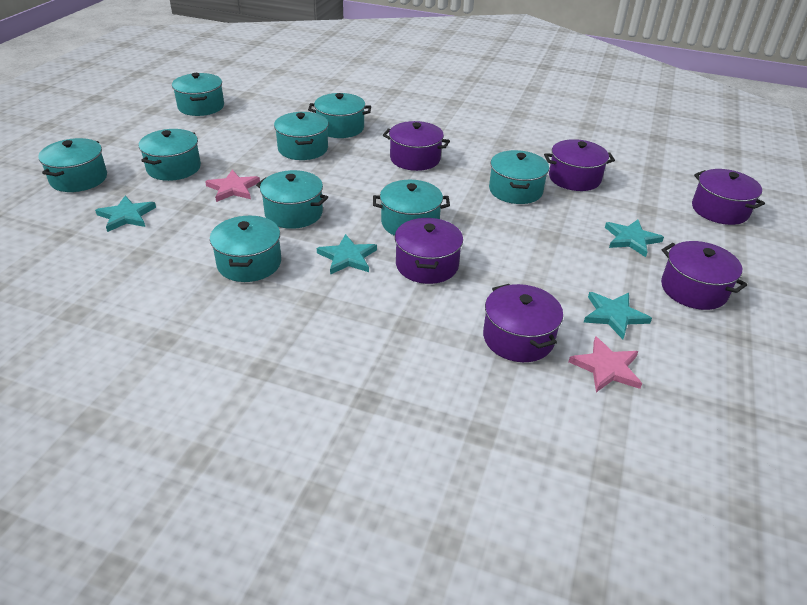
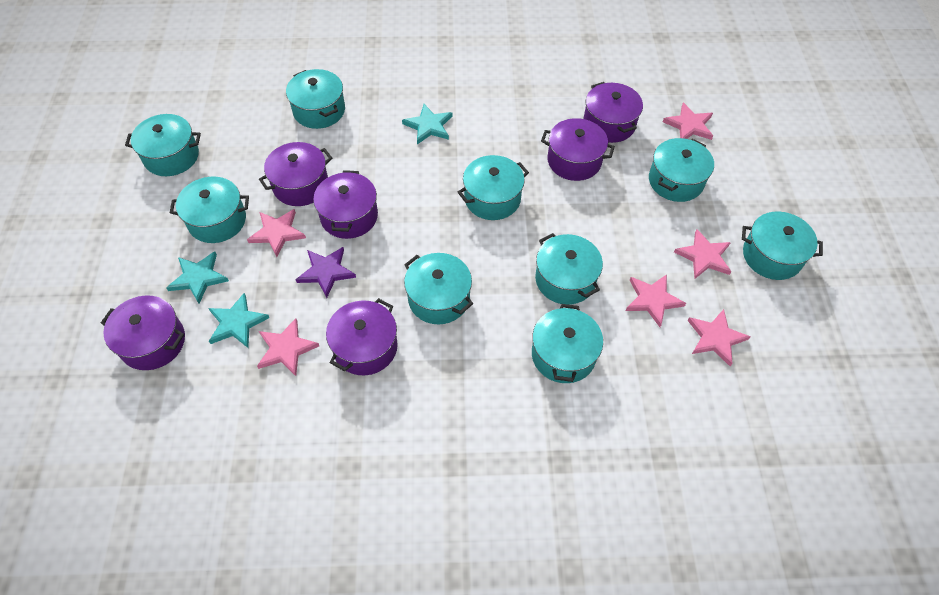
pink star: 2 -> 6
purple star: 0 -> 1
turquoise star: 4 -> 3

